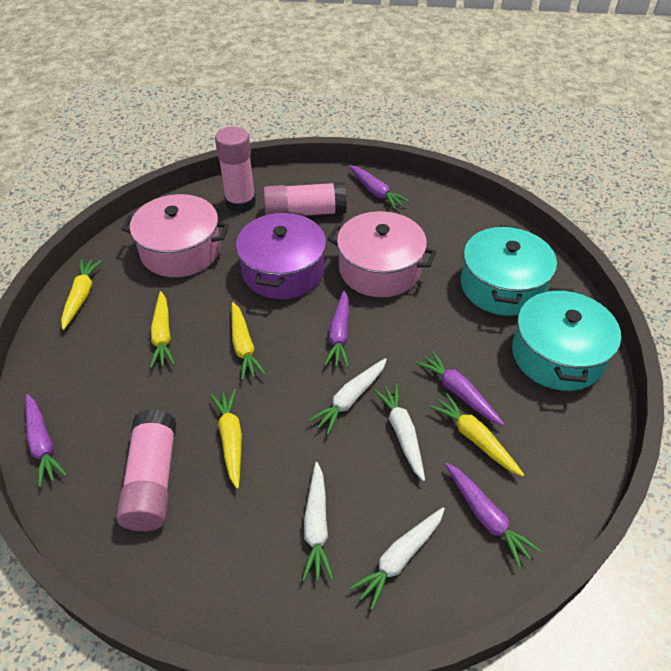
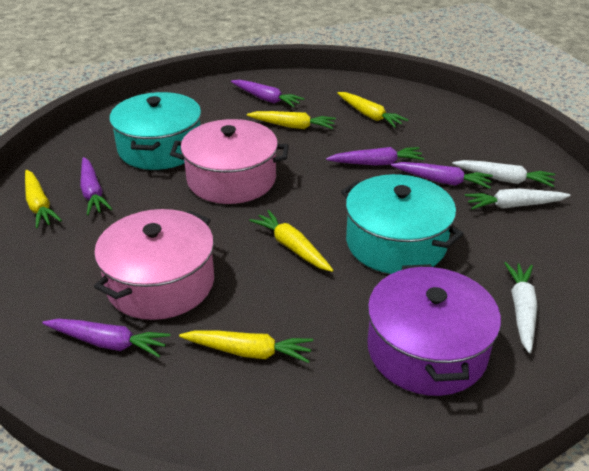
pink glue stick: 3 -> 0
white carrot: 4 -> 3

